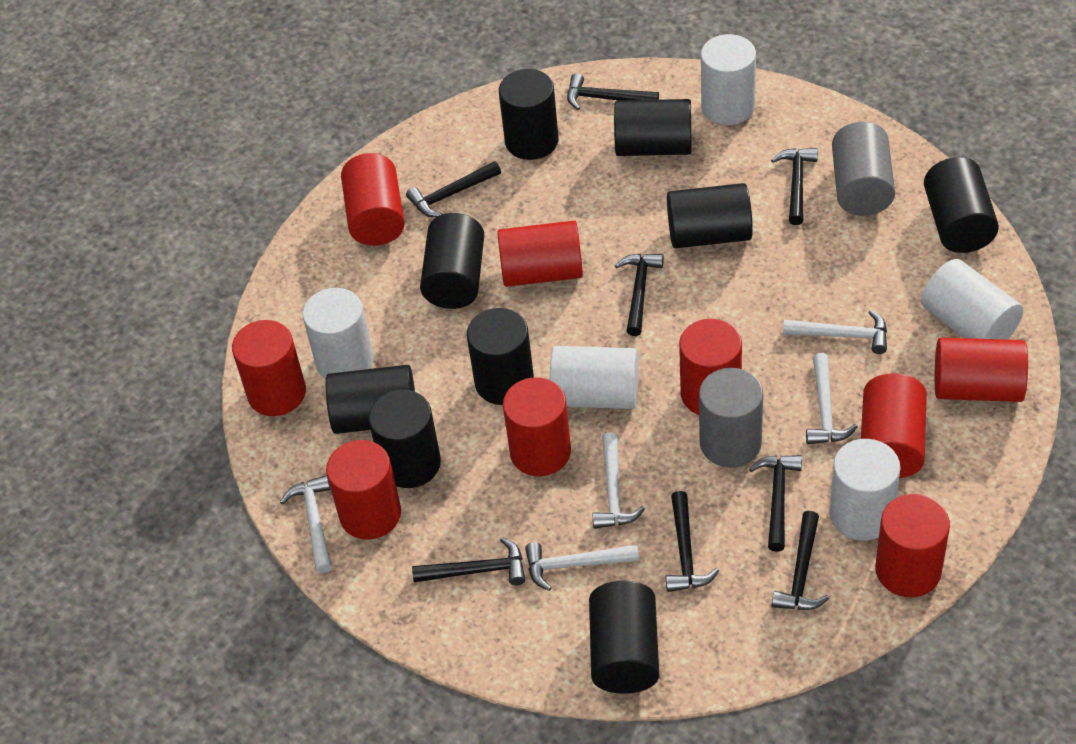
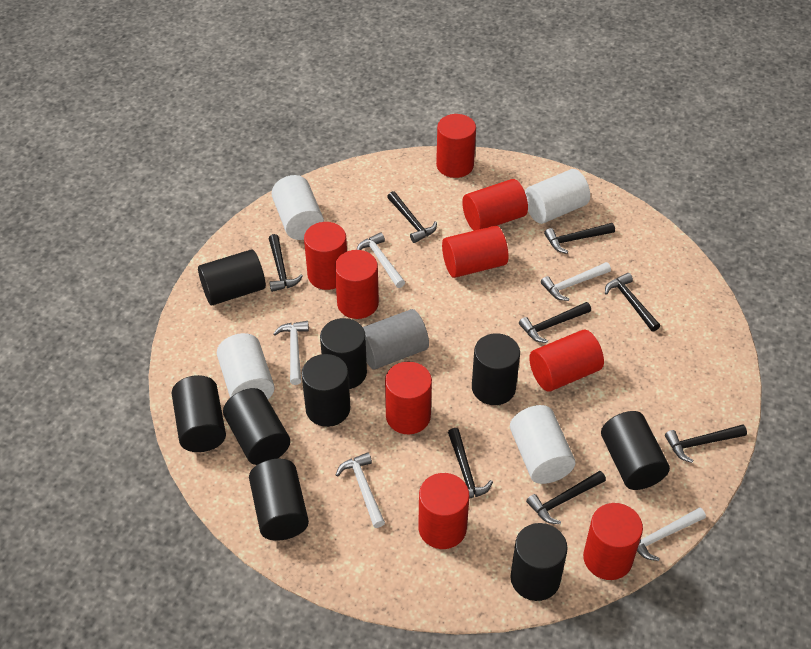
grey cylinder: 2 -> 1
white cylinder: 5 -> 4

